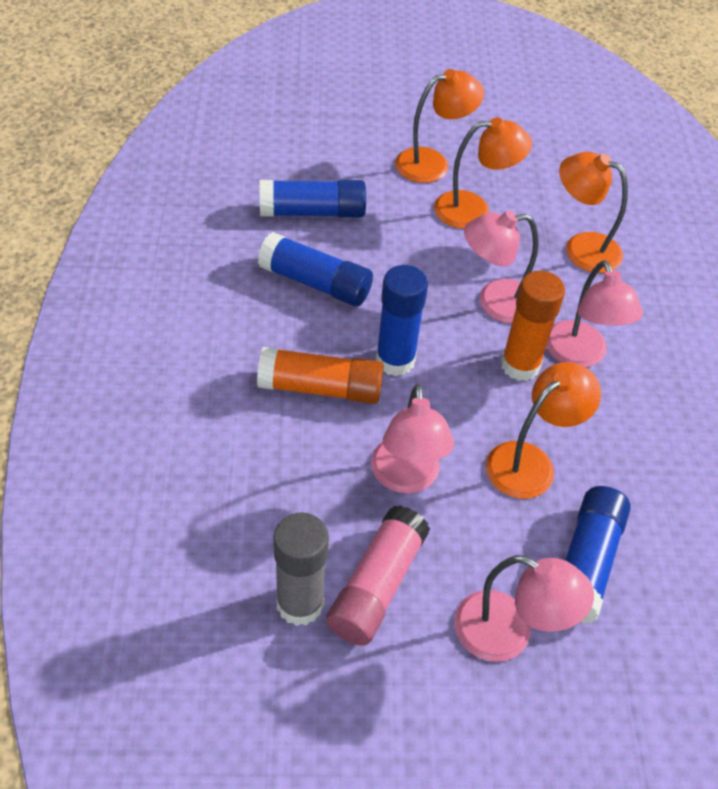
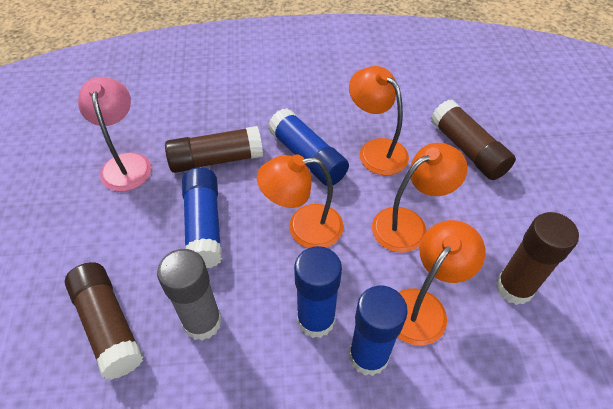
brown glue stick: 0 -> 4
orange glue stick: 2 -> 0
pink glue stick: 1 -> 0
pink lamp: 4 -> 1

